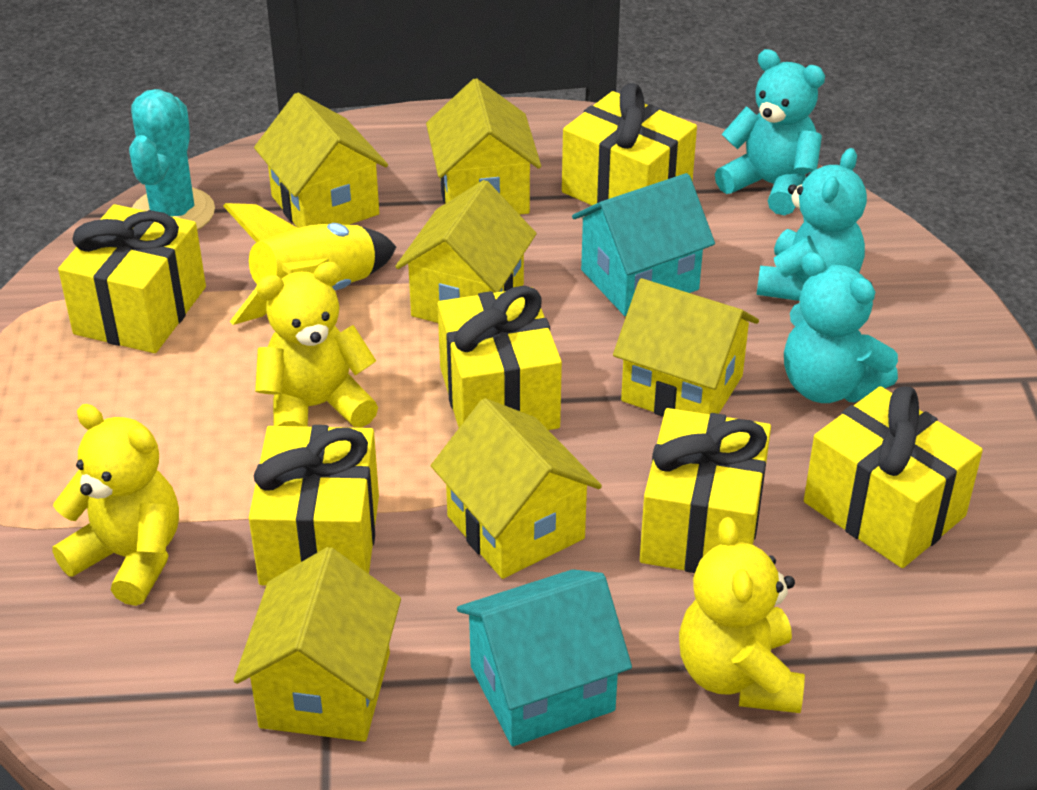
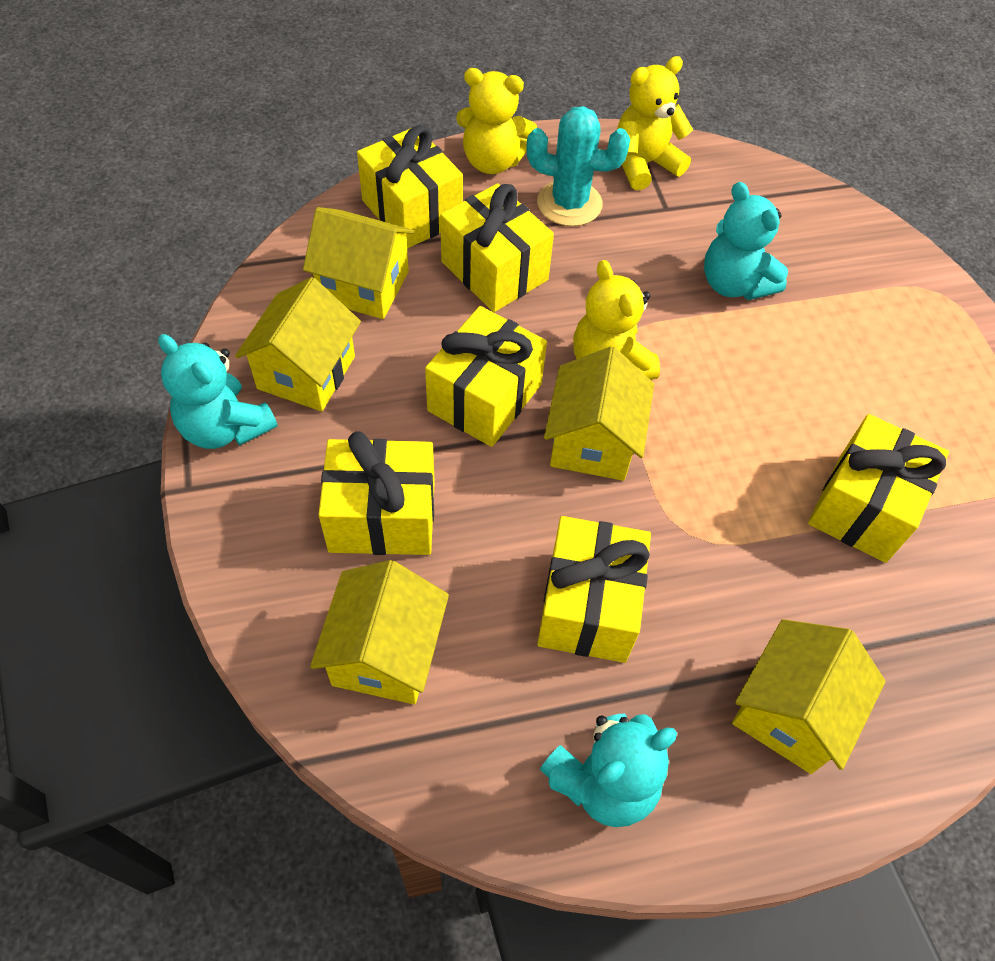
turquoise house: 2 -> 0
yellow house: 6 -> 5
yellow rocket: 1 -> 0

